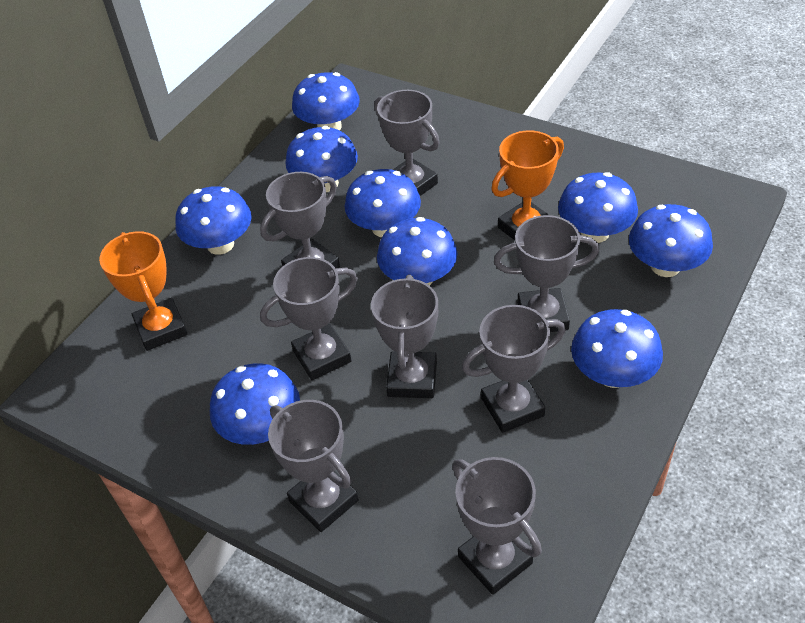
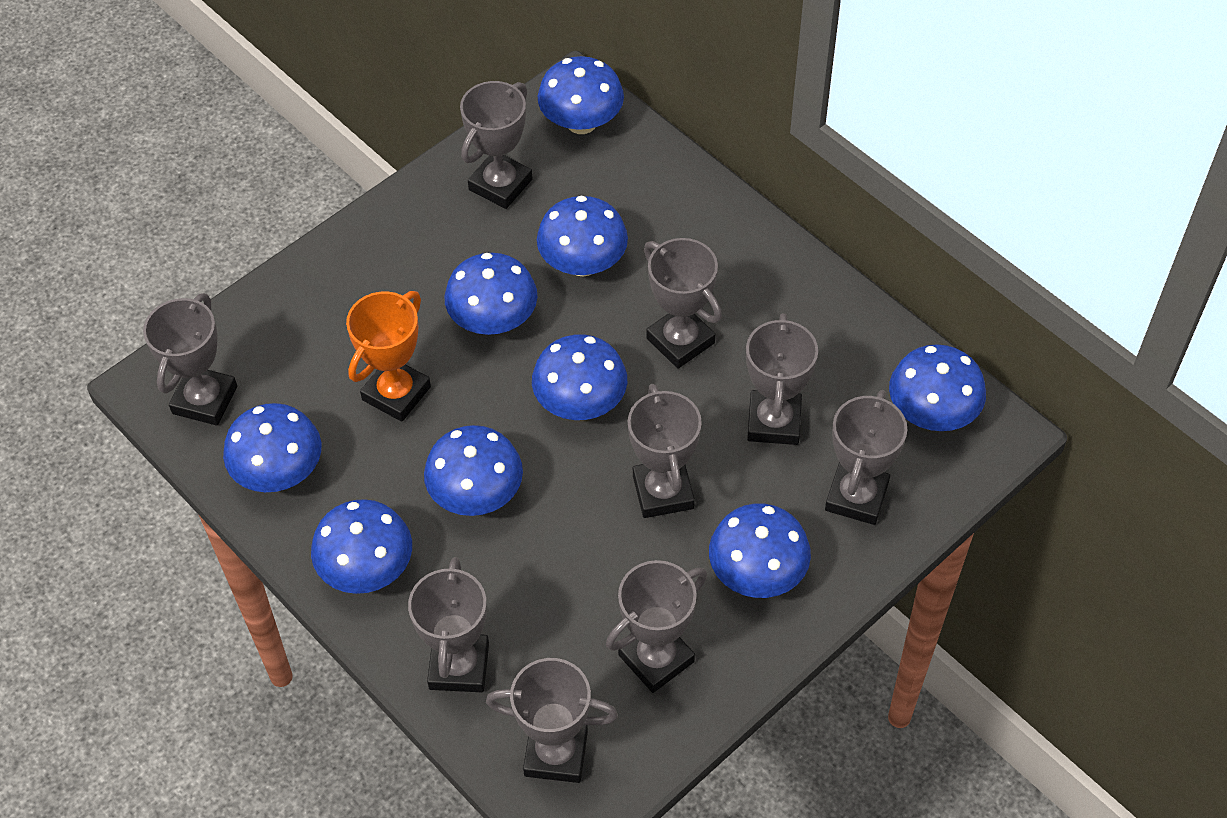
grey trophy: 8 -> 9
orange trophy: 2 -> 1

